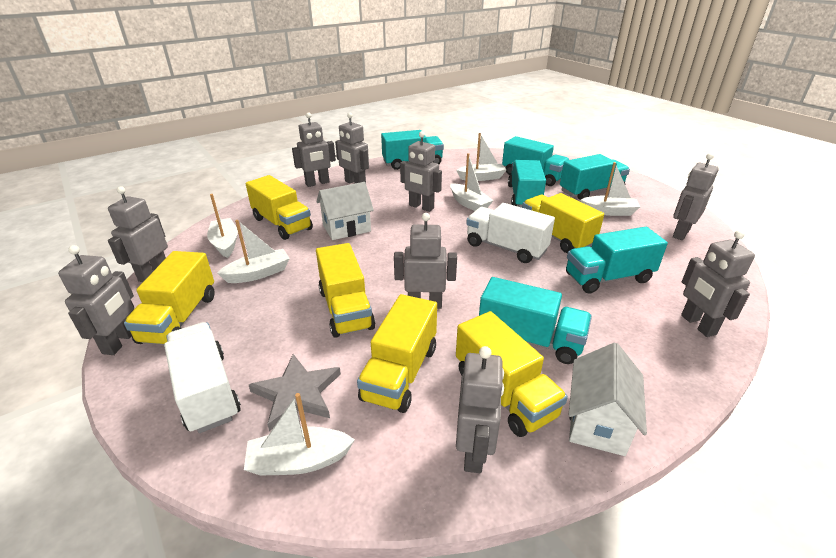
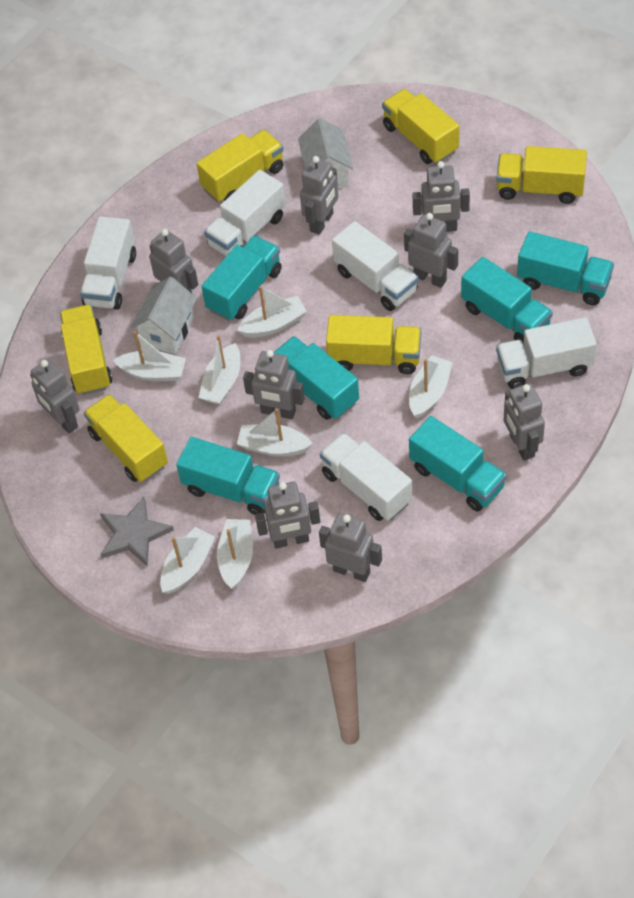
white boat: 6 -> 7
white truck: 2 -> 5

